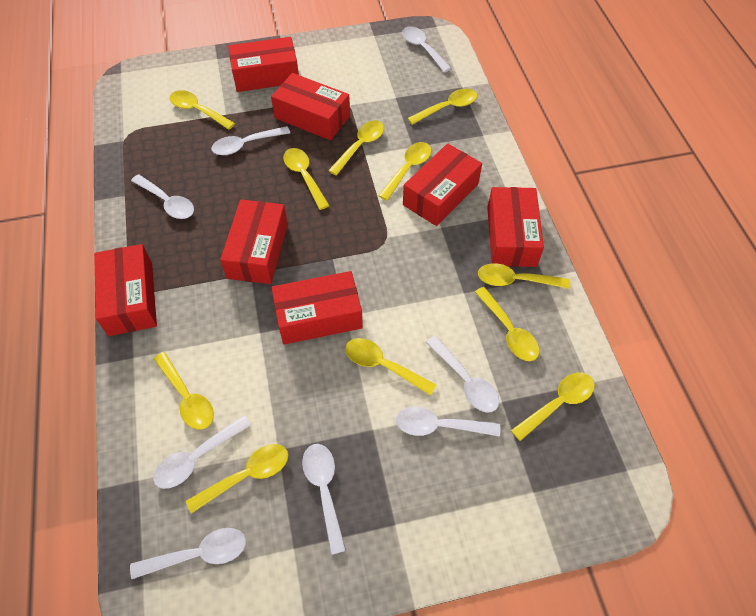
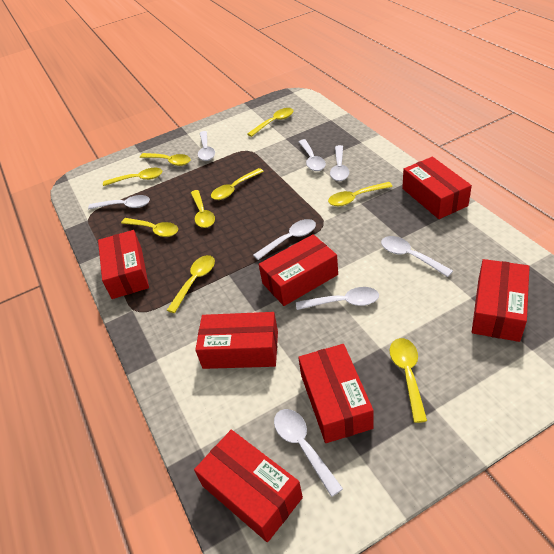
yellow spoon: 11 -> 9

